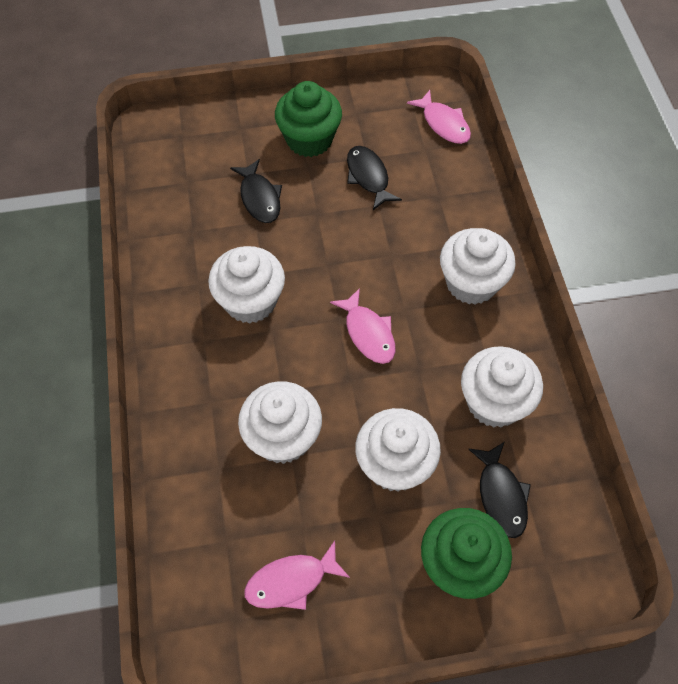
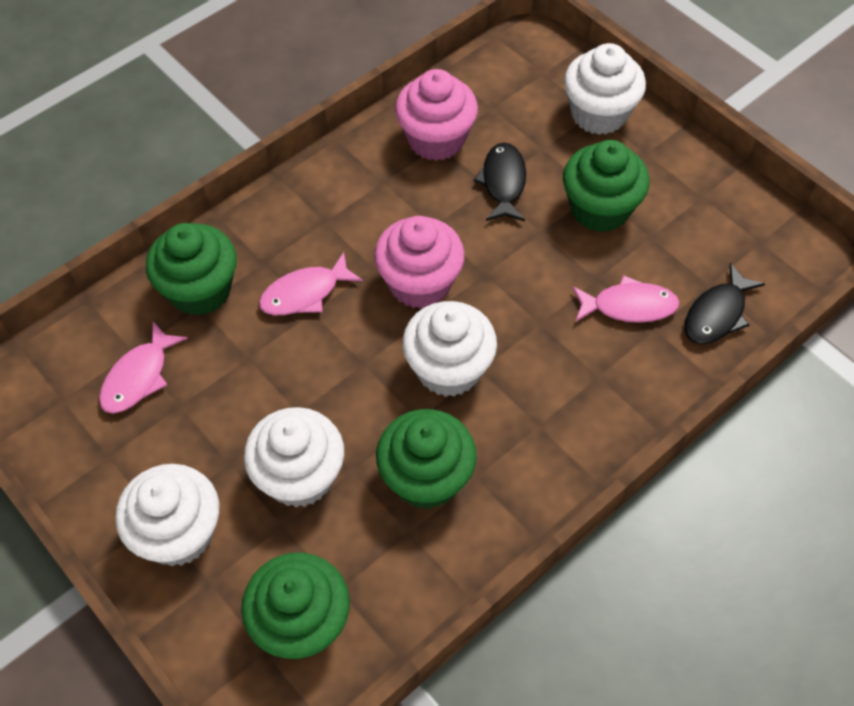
black fish: 3 -> 2
green cupcake: 2 -> 4
pink cupcake: 0 -> 2
white cupcake: 5 -> 4

